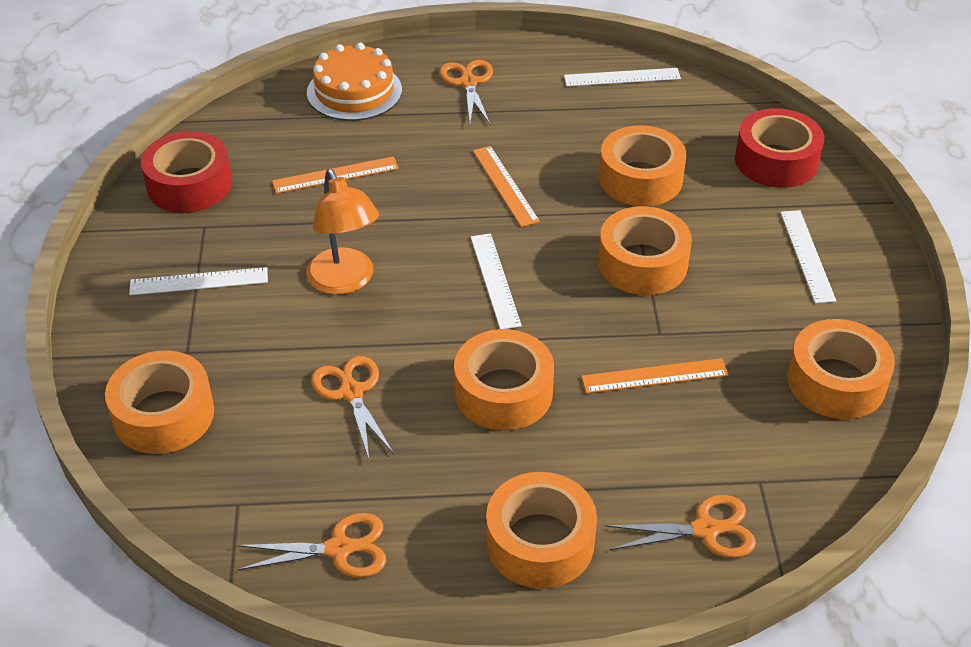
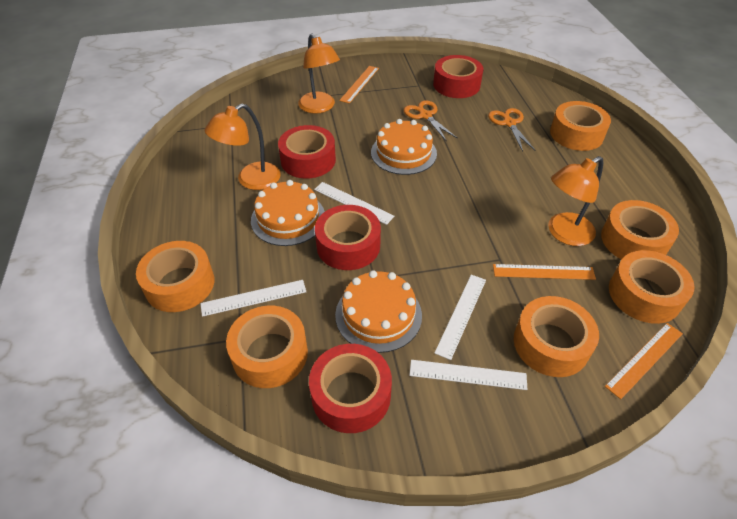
orange cake: 1 -> 3
orange lamp: 1 -> 3
orange scissors: 4 -> 2
red tape: 2 -> 4

